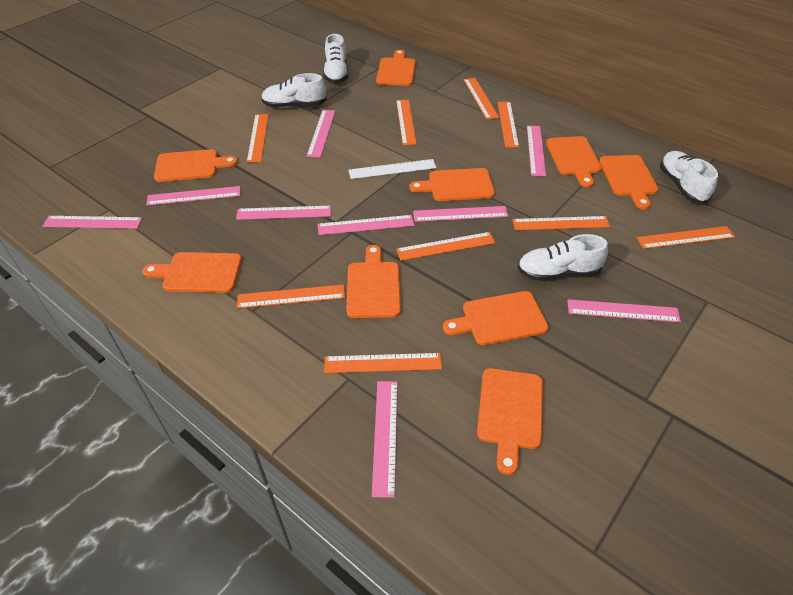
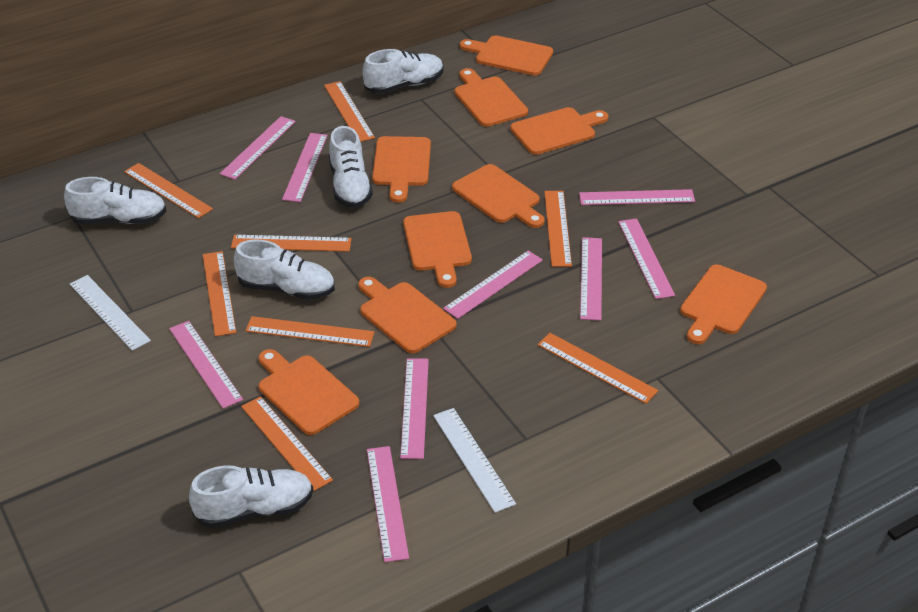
orange ruler: 9 -> 8
white ruler: 1 -> 2
white shoe: 4 -> 5

